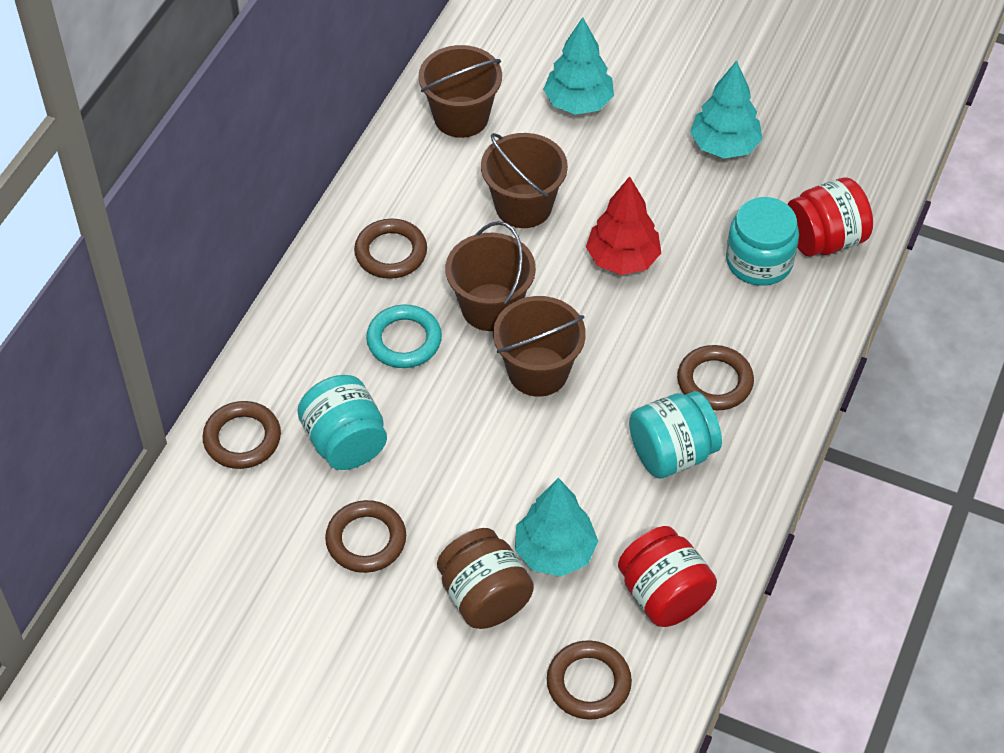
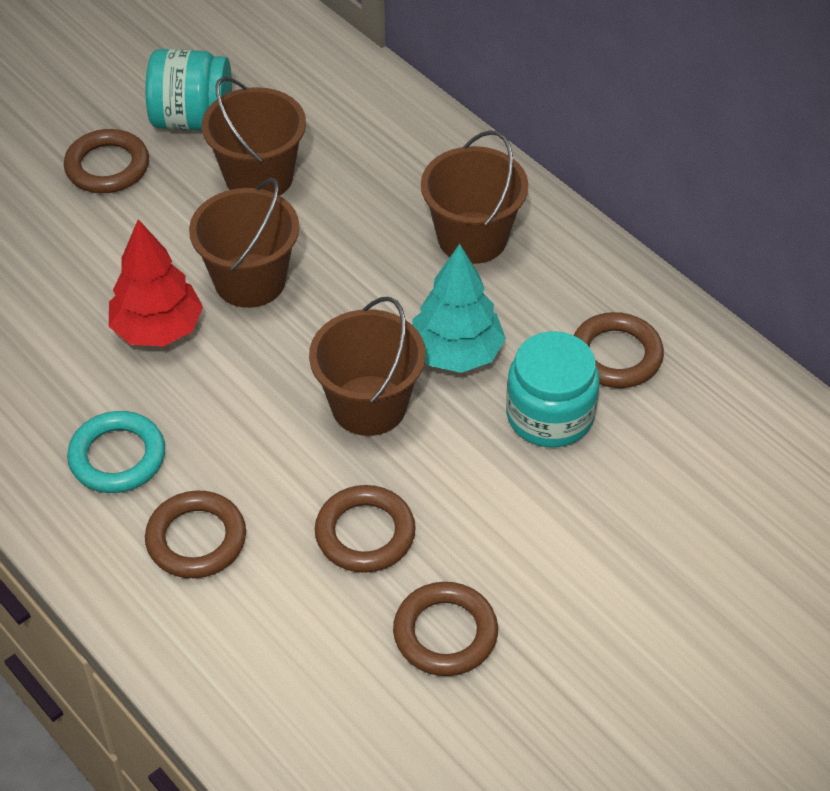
brown jar: 1 -> 0
red jar: 2 -> 0
turquoise jar: 3 -> 2
turquoise tree: 3 -> 1

